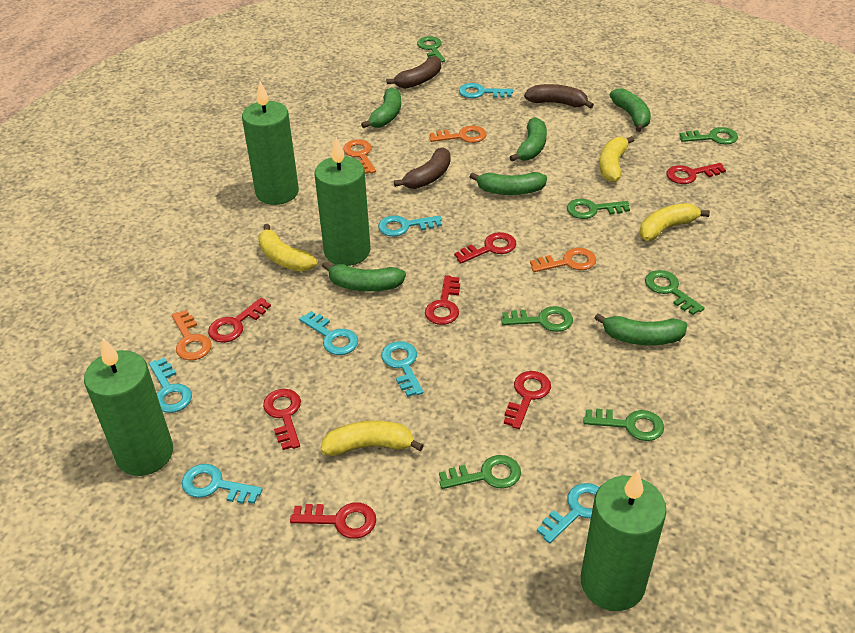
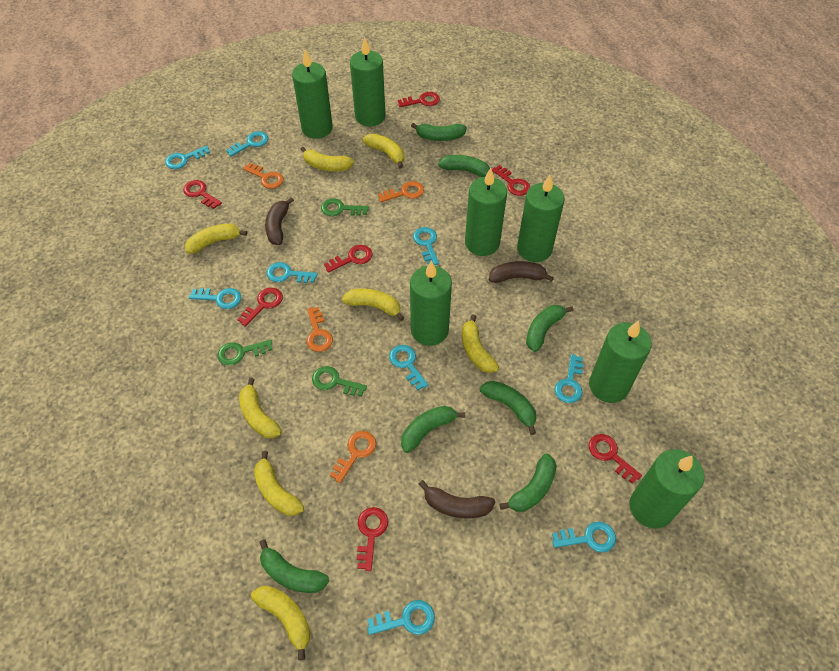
green banana: 6 -> 7
green candle: 4 -> 7
green key: 7 -> 3
turquoise key: 7 -> 9
yellow banana: 4 -> 8

